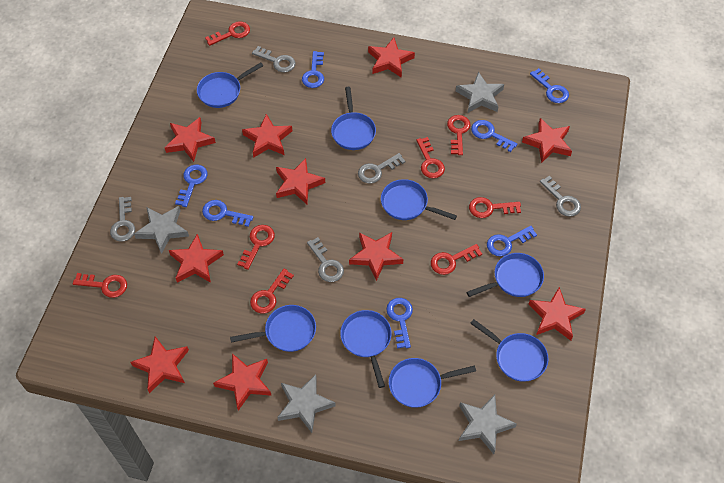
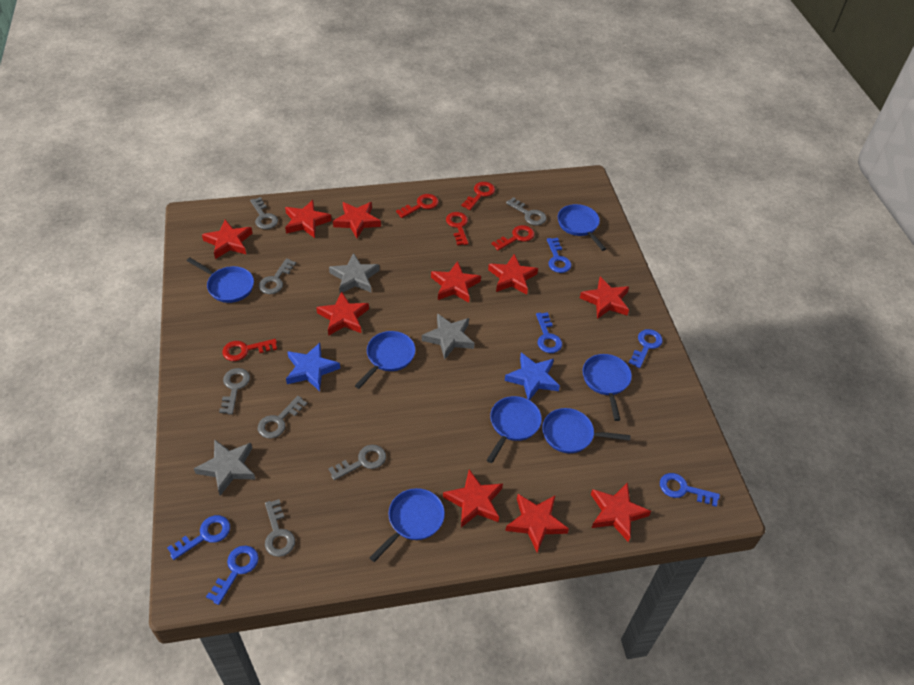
blue key: 7 -> 6
blue pan: 8 -> 7
blue star: 0 -> 2
grey key: 5 -> 7
grey star: 4 -> 3
red key: 8 -> 5

